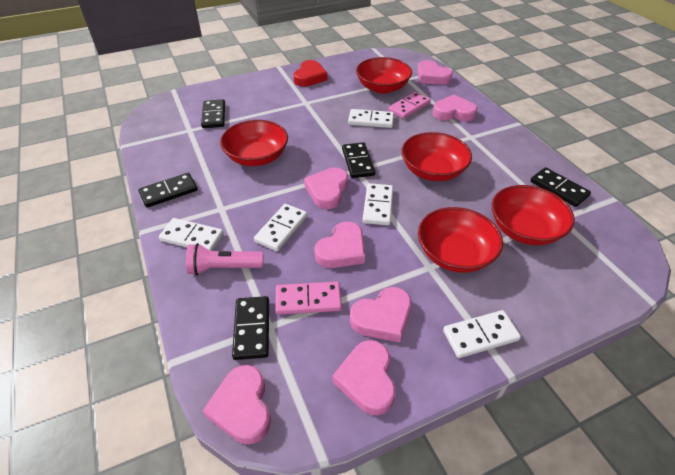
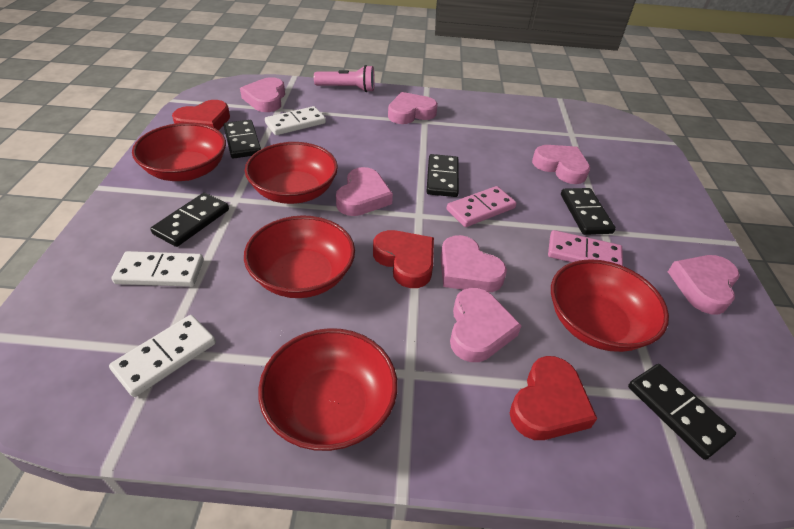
red heart: 1 -> 3
white domino: 5 -> 3

